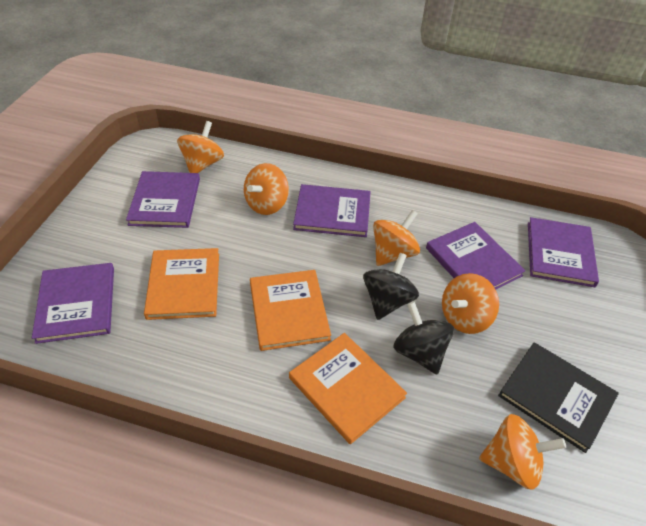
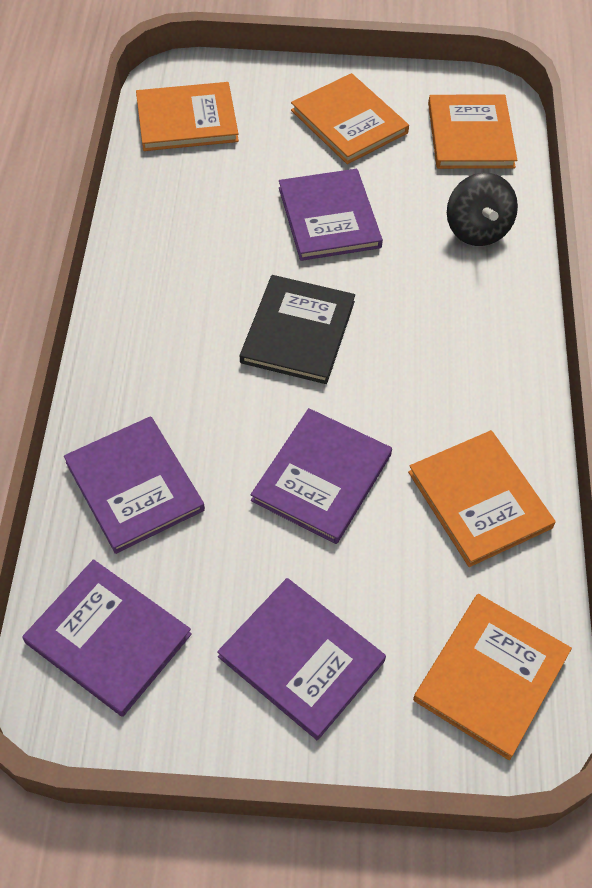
black spinning top: 2 -> 1
orange book: 3 -> 5
orange spinning top: 5 -> 0

